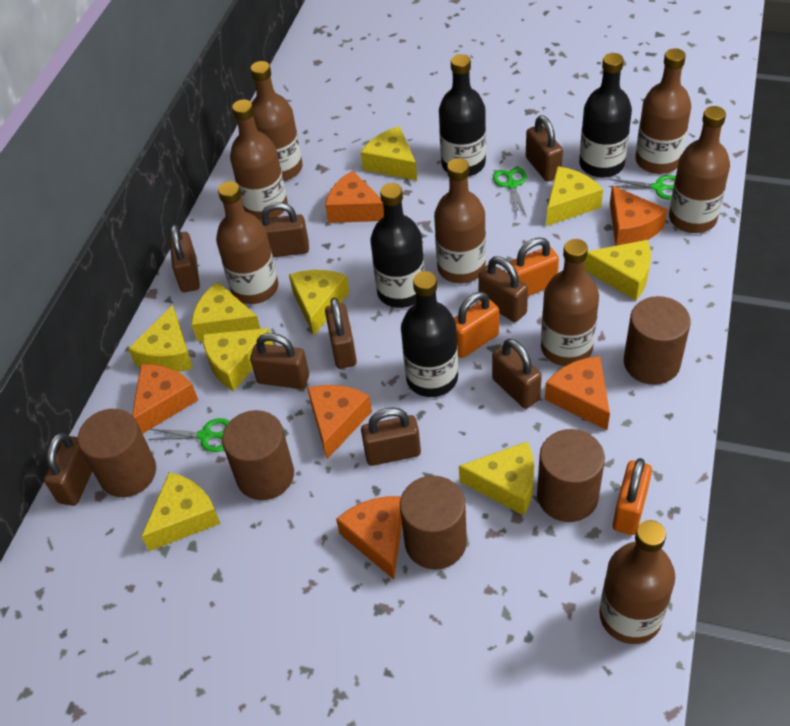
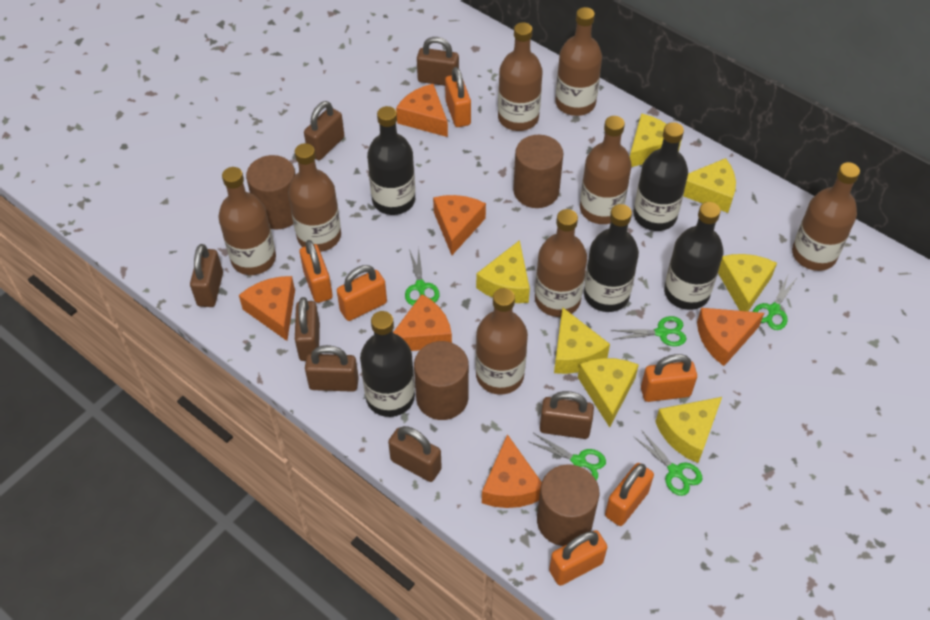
black bottle: 4 -> 5
brown cylinder: 5 -> 4
brown padlock: 9 -> 7
green scissors: 3 -> 5
orange padlock: 3 -> 6
yellow cheese: 9 -> 7

